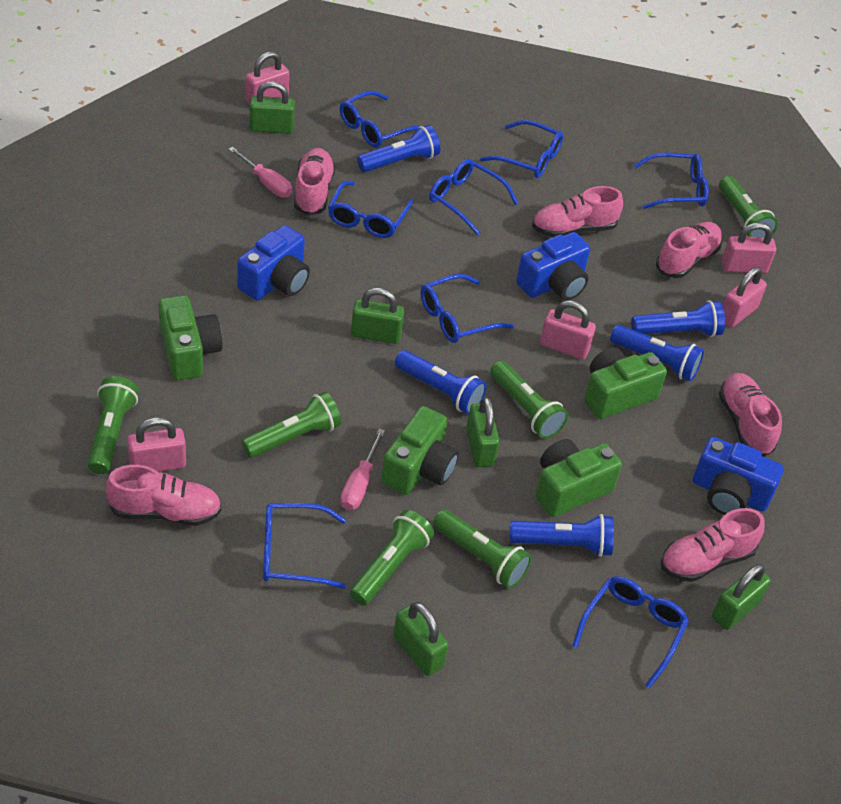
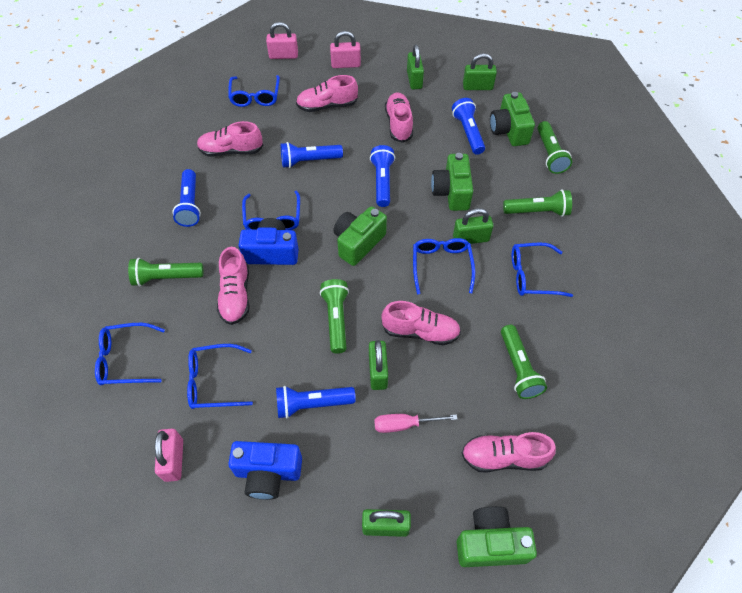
blue camera: 3 -> 2
blue glasses: 8 -> 6
green flashlight: 6 -> 5
pink padlock: 5 -> 3
pink screwdriver: 2 -> 1

